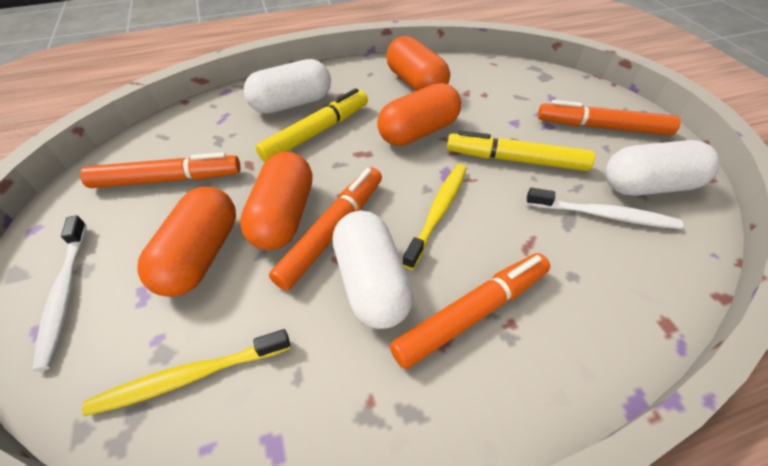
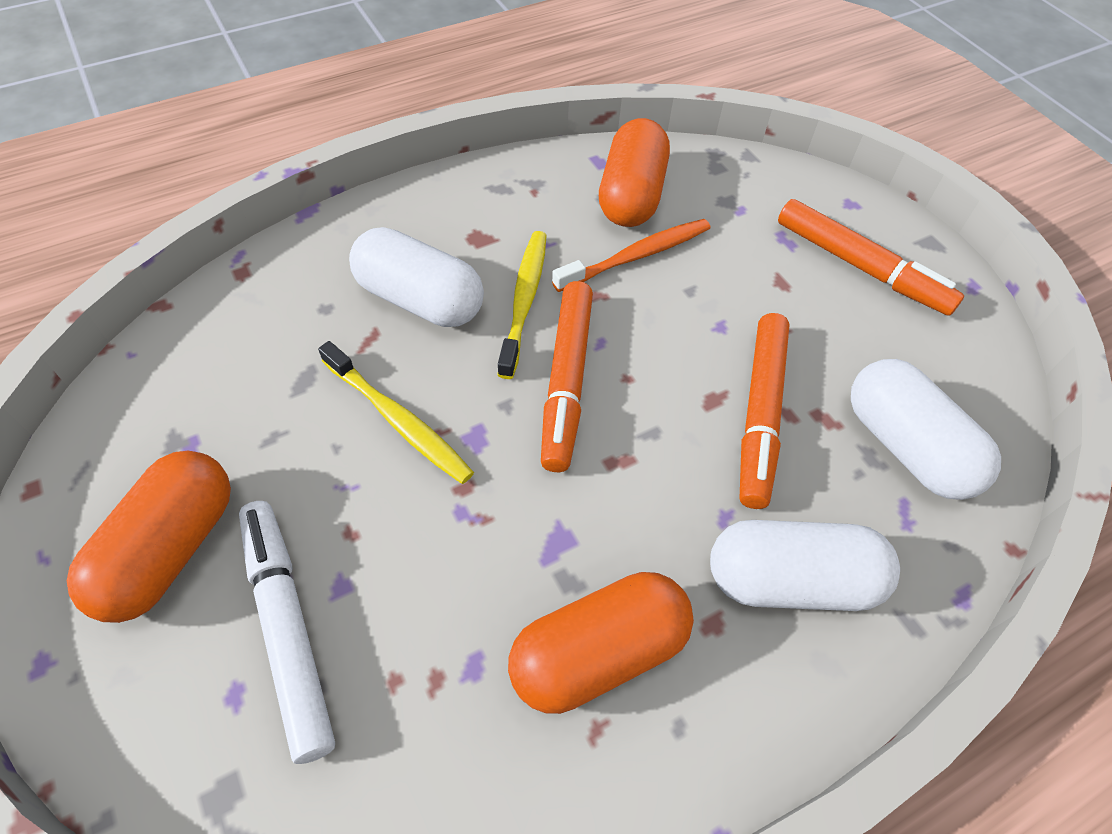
orange capsule: 4 -> 3
orange marker: 4 -> 3
orange toothbrush: 0 -> 1
white marker: 0 -> 1
white toothbrush: 2 -> 0
yellow marker: 2 -> 0

